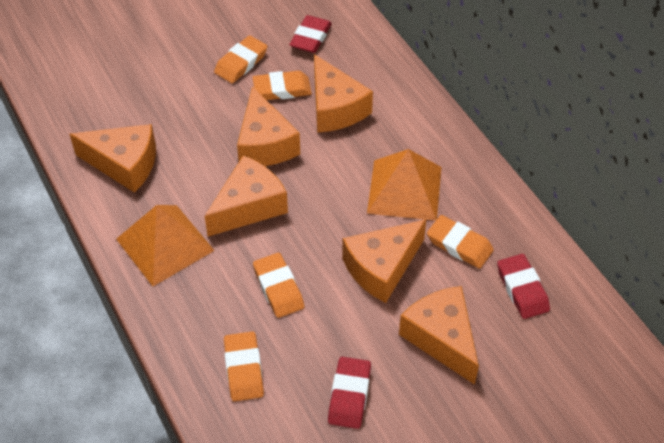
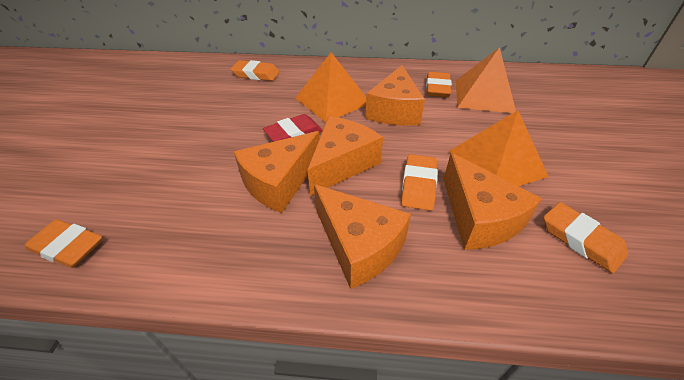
orange cheese: 6 -> 5
orange pyramid: 2 -> 3
red eraser: 3 -> 1

